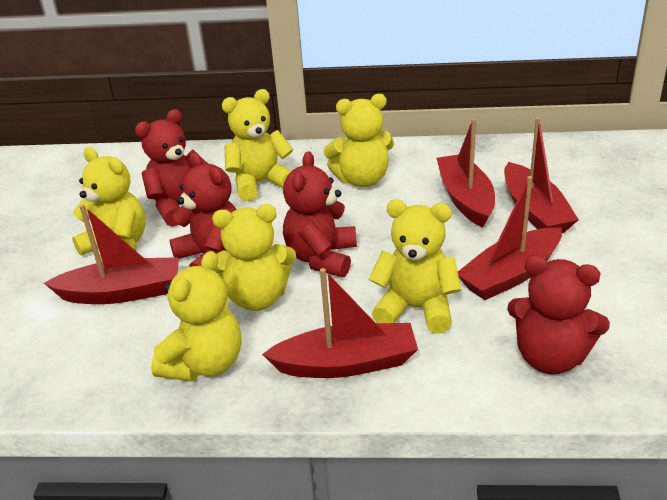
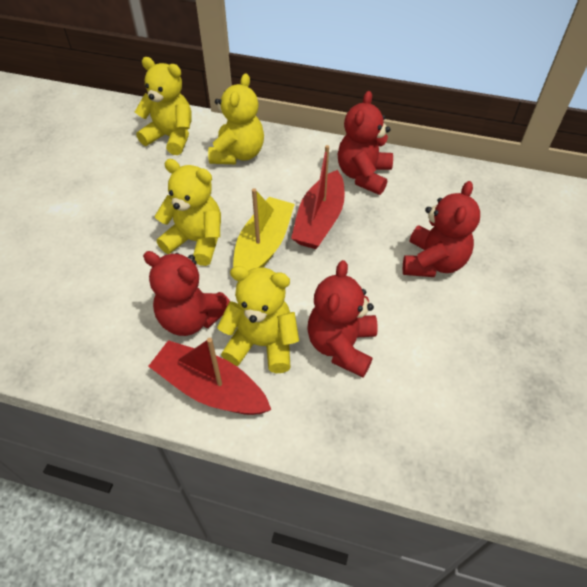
red boat: 5 -> 2
yellow boat: 0 -> 1
yellow teddy bear: 6 -> 4

